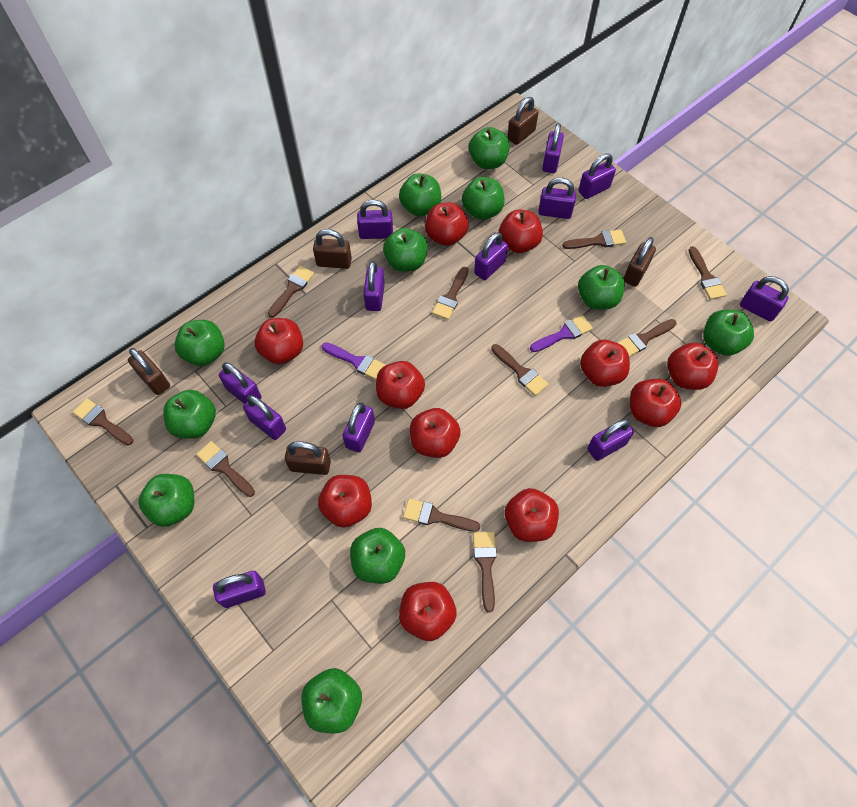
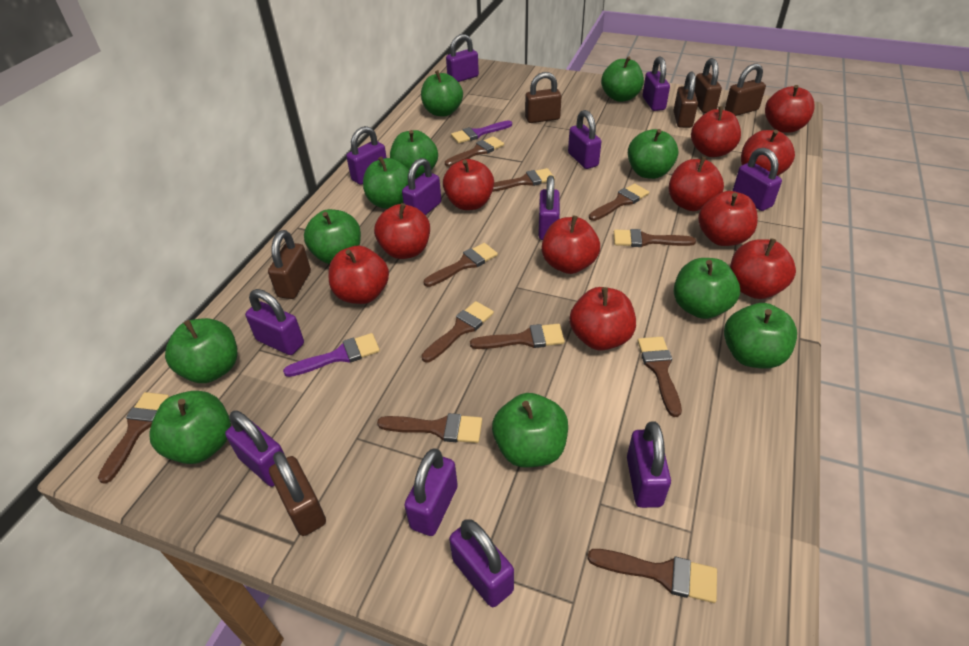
brown brush: 10 -> 11
brown padlock: 5 -> 6

